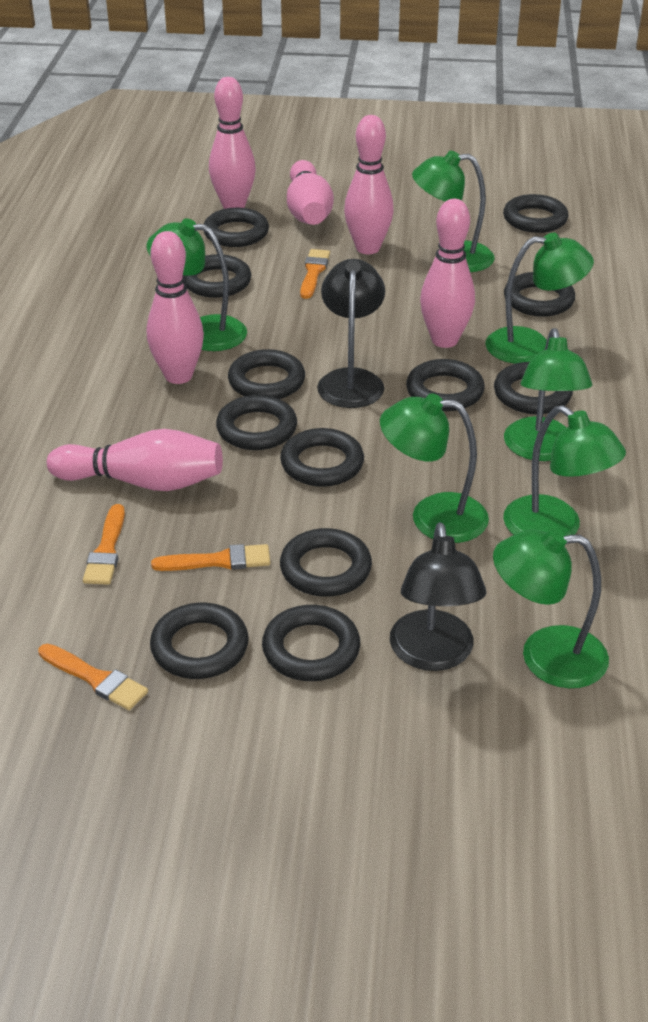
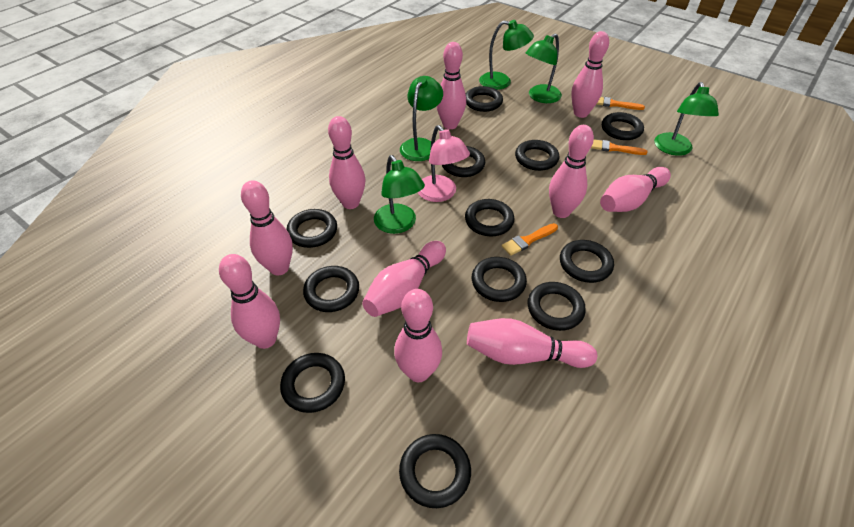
black lamp: 2 -> 0
green lamp: 7 -> 5
orange brush: 4 -> 3
pink bowling pin: 6 -> 10
pink lamp: 0 -> 1

